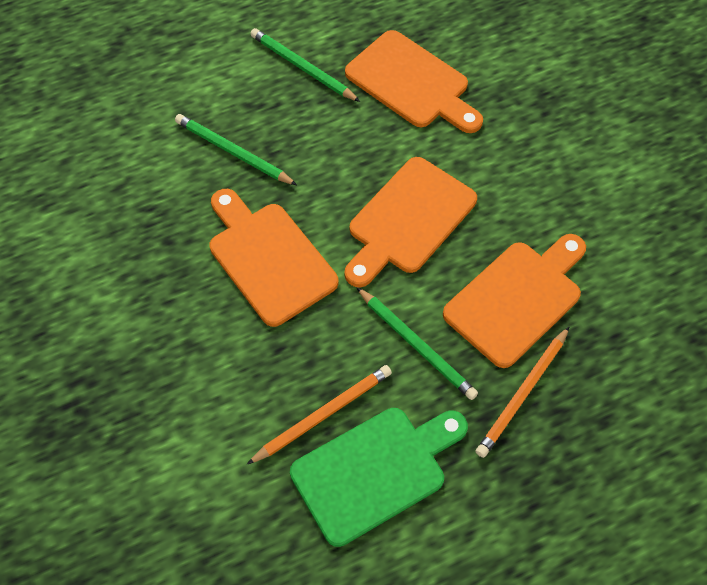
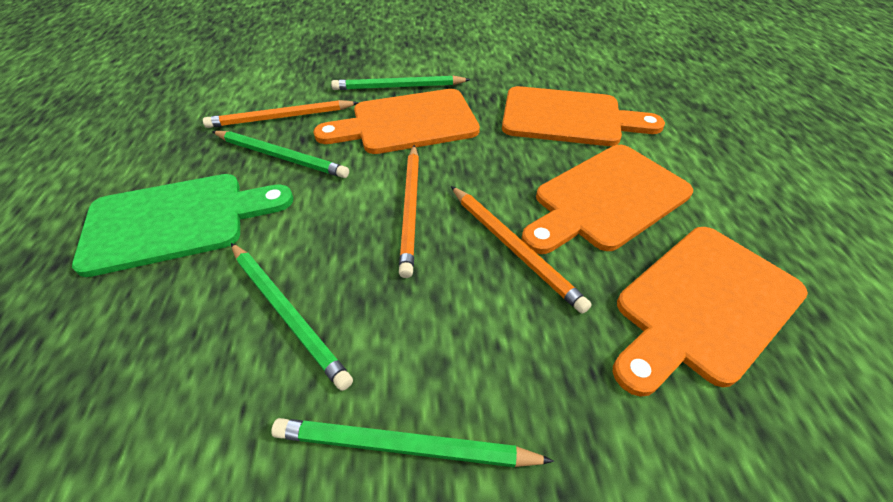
green pencil: 3 -> 4
orange pencil: 2 -> 3

